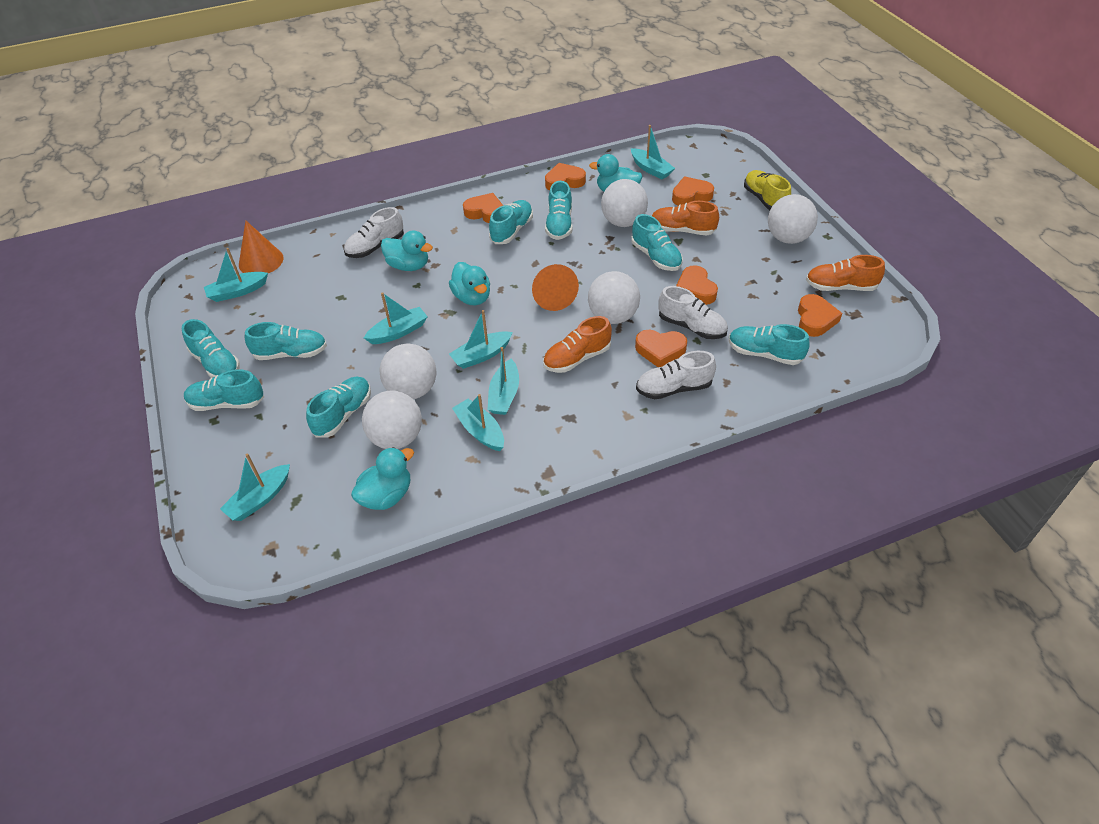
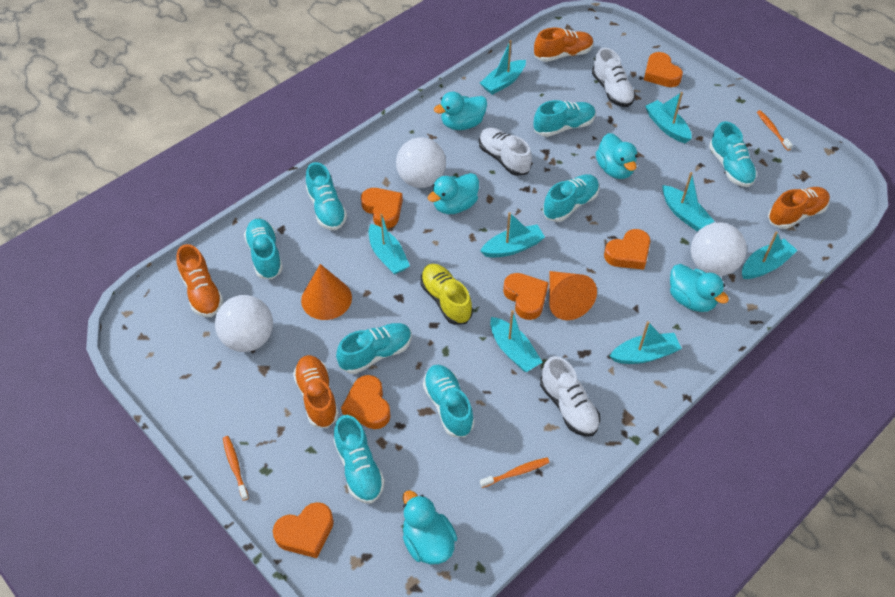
orange shoe: 3 -> 4
orange toothbrush: 0 -> 3
turquoise boat: 7 -> 8
turquoise duck: 4 -> 5
white ball: 5 -> 3

